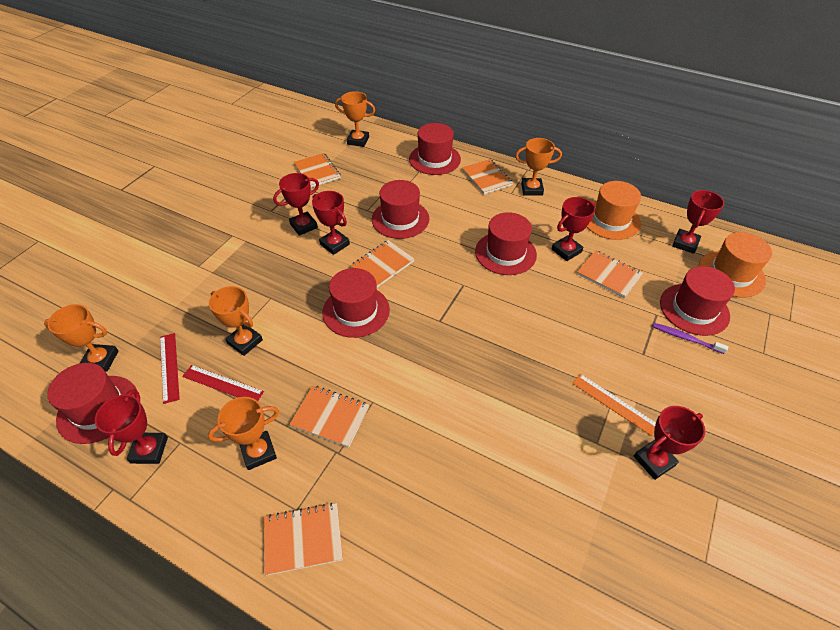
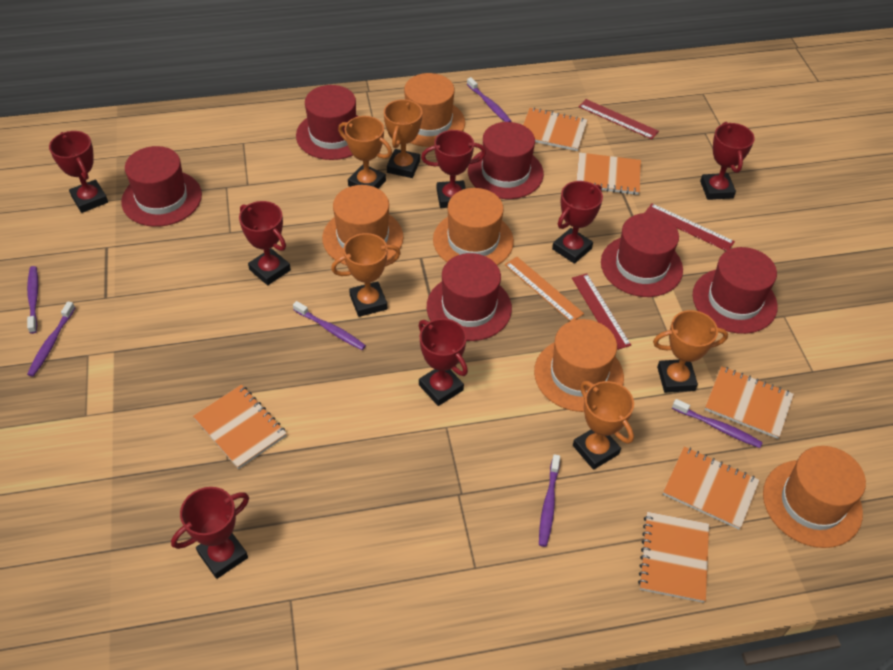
orange hat: 2 -> 5
purple toothbrush: 1 -> 6
red ruler: 2 -> 3
red trophy: 6 -> 7

